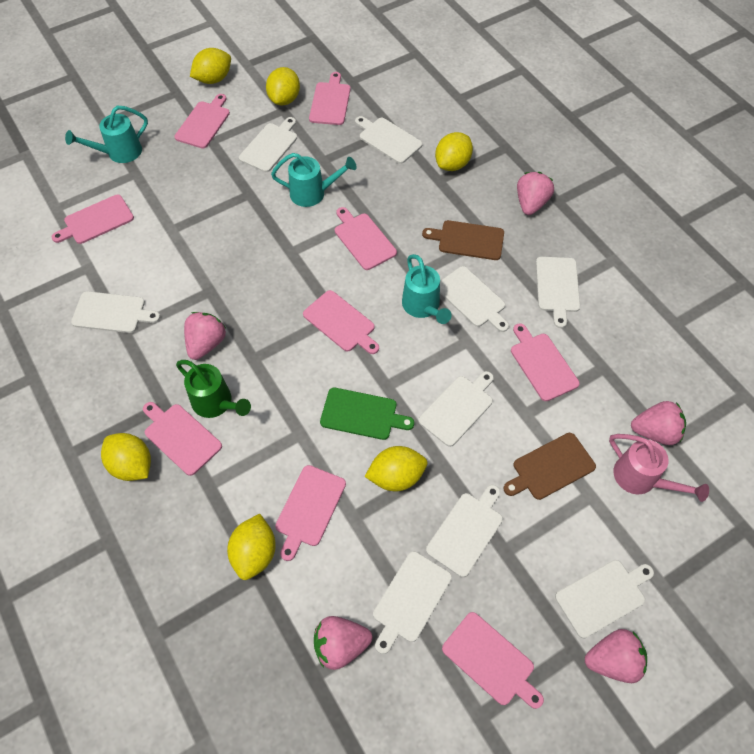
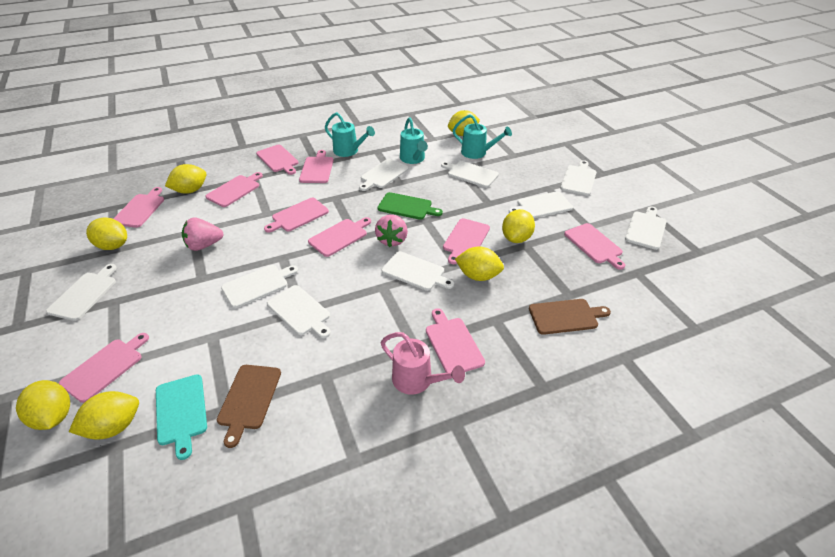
green watering can: 1 -> 0
pink cutting board: 9 -> 10
pink strawberry: 5 -> 2
turquoise cutting board: 0 -> 1
yellow lemon: 6 -> 7

